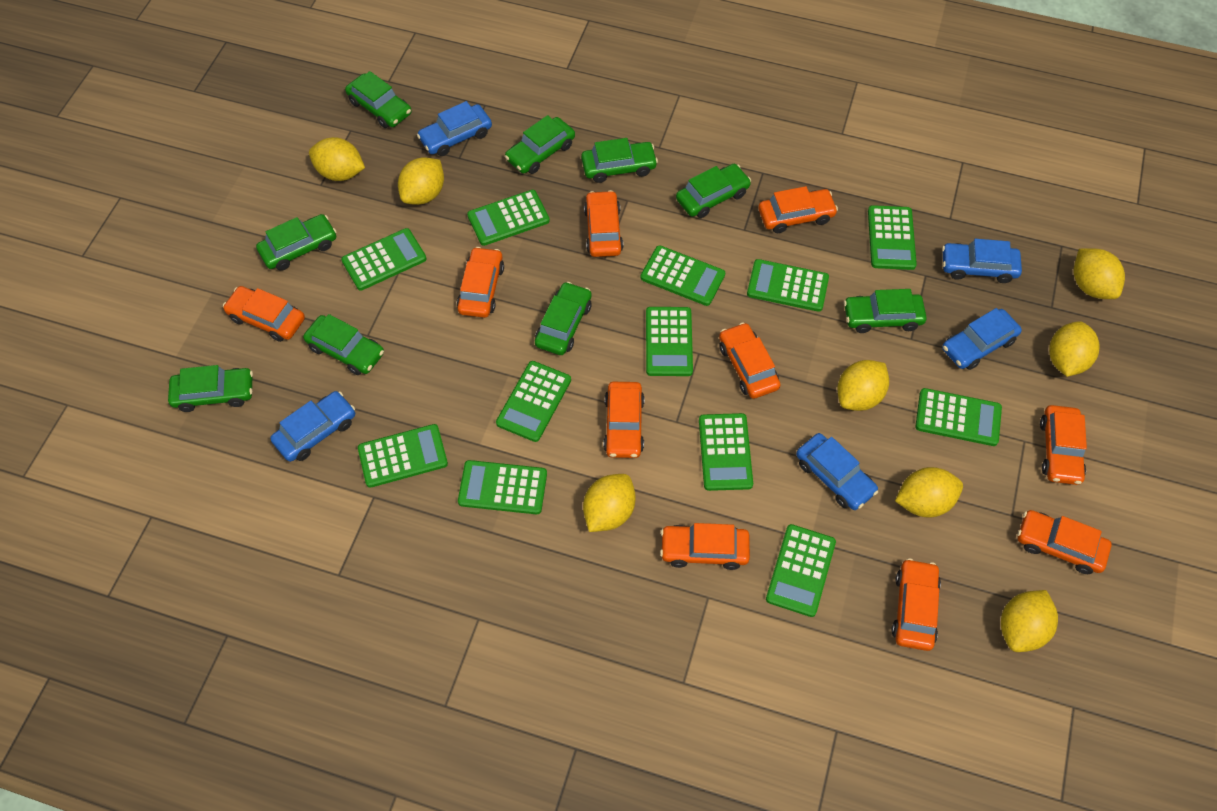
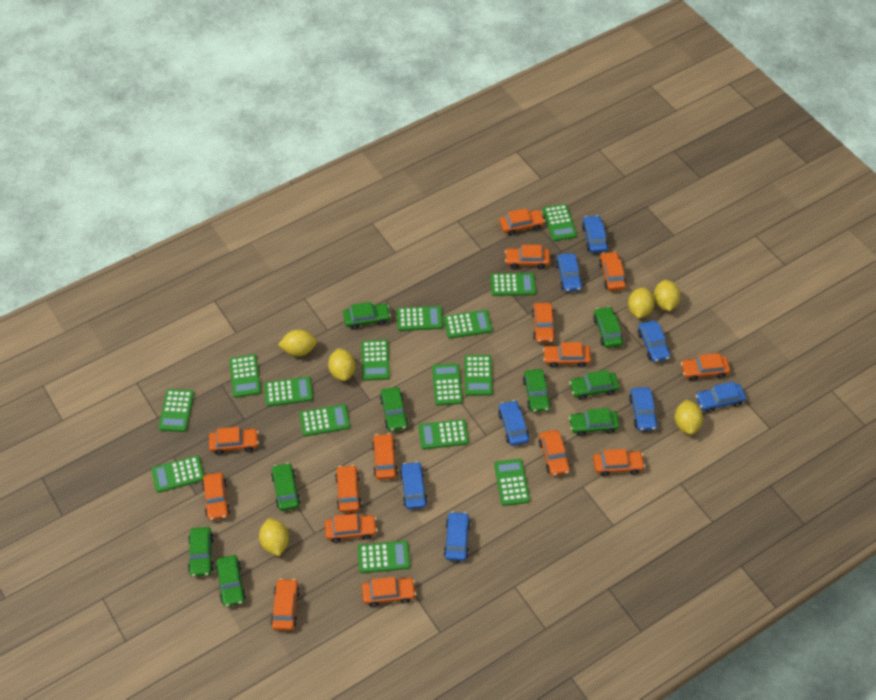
blue car: 5 -> 8
green calculator: 12 -> 15
orange car: 10 -> 15
yellow lemon: 8 -> 6

